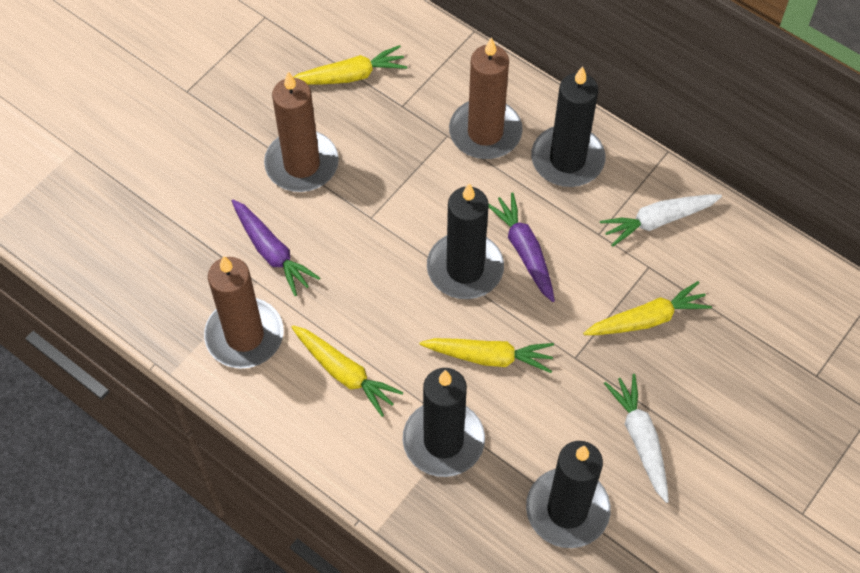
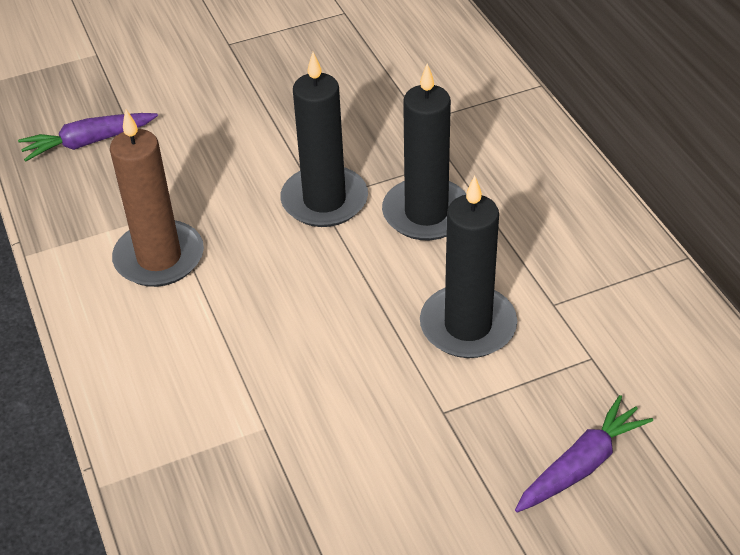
black candle: 4 -> 3
brown candle: 3 -> 1
white carrot: 2 -> 0
yellow carrot: 4 -> 0

